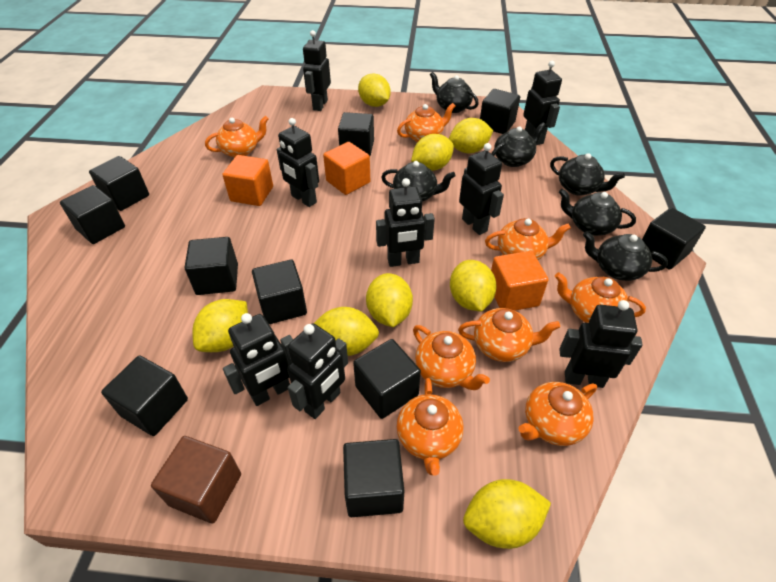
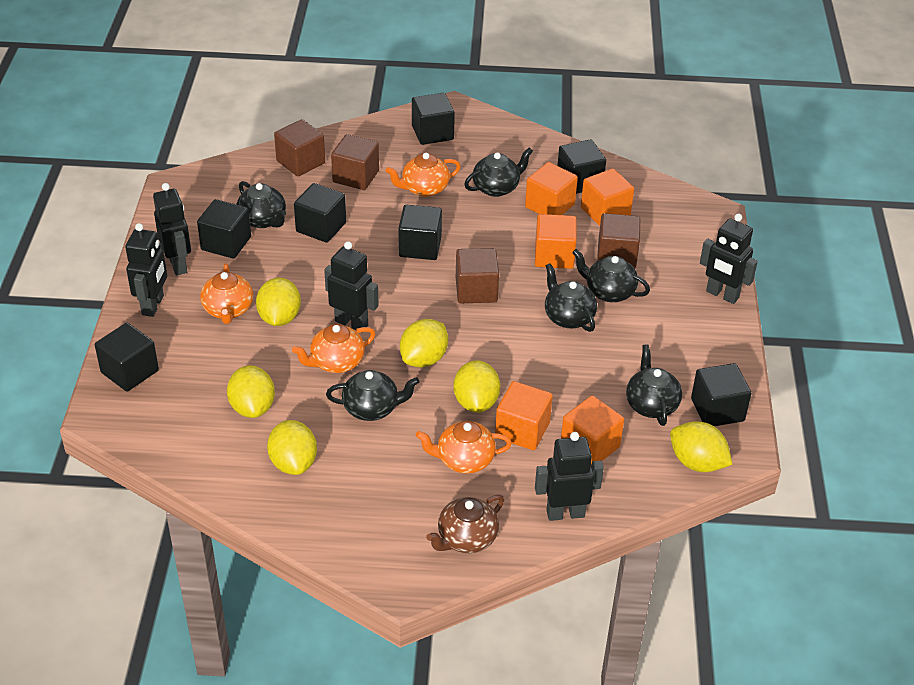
black cube: 10 -> 7
black robot: 8 -> 5
brown cube: 1 -> 4
brown teapot: 0 -> 1
orange cube: 3 -> 5
orange teapot: 8 -> 4
yellow lemon: 8 -> 6

